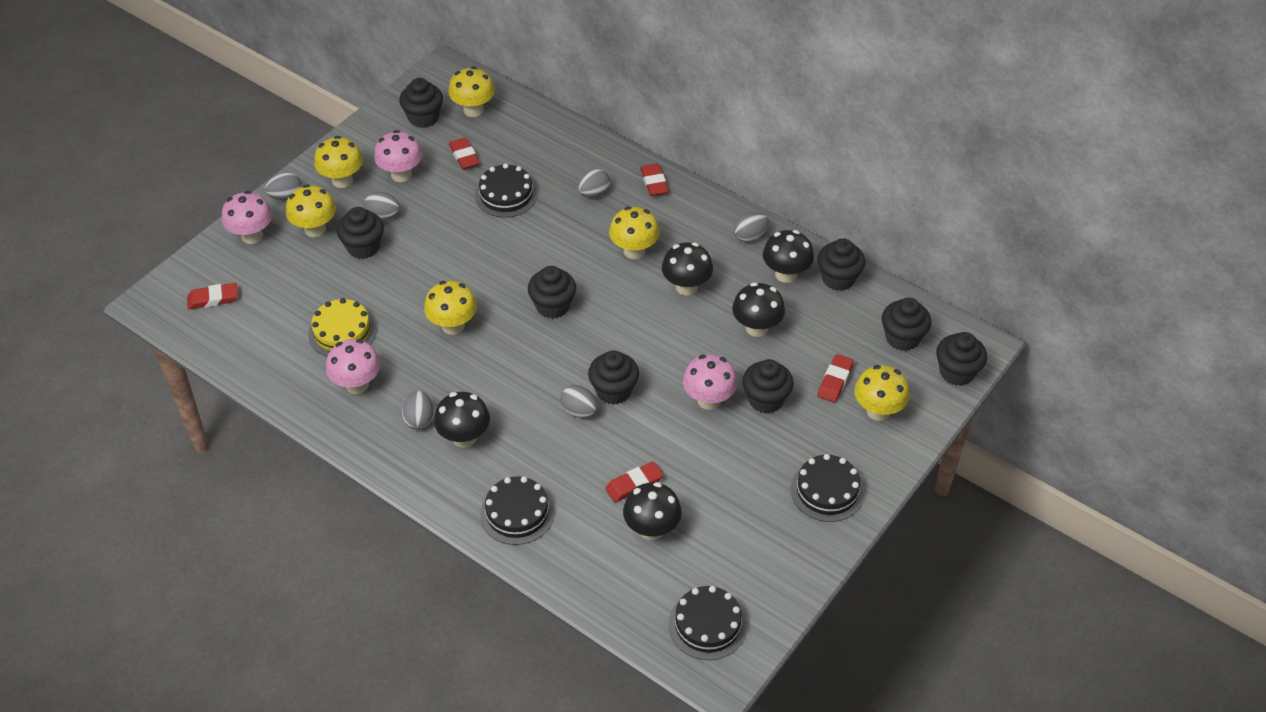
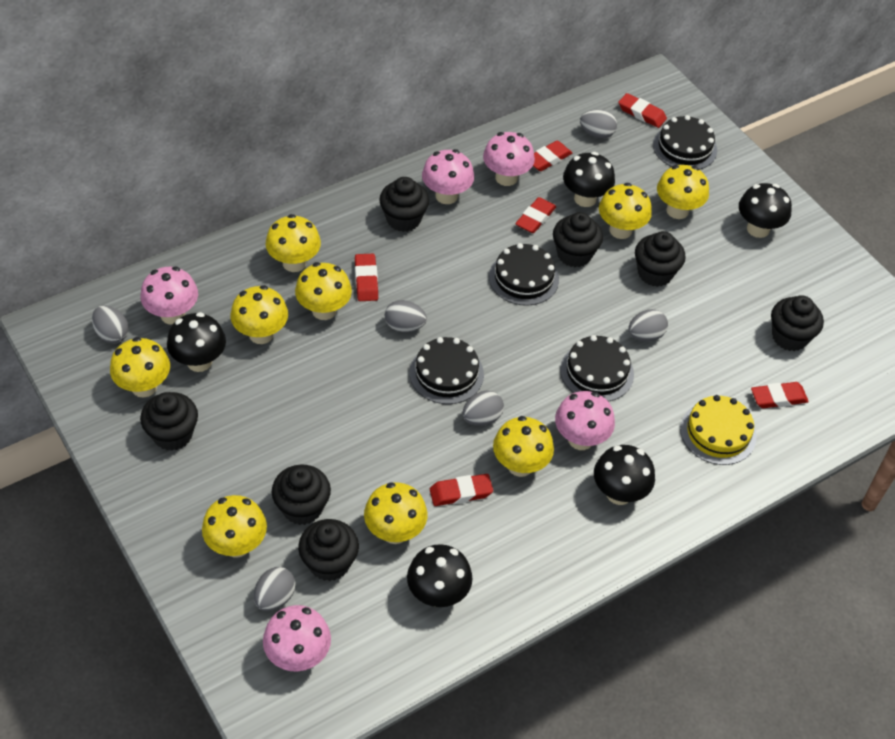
black cupcake: 8 -> 7
pink mushroom: 4 -> 5
red eraser: 5 -> 6
yellow mushroom: 6 -> 9

